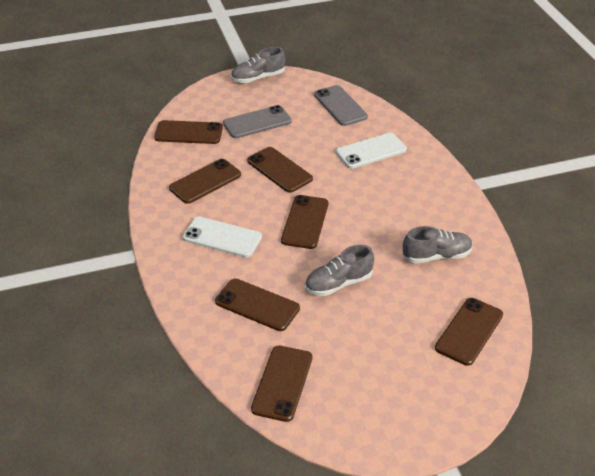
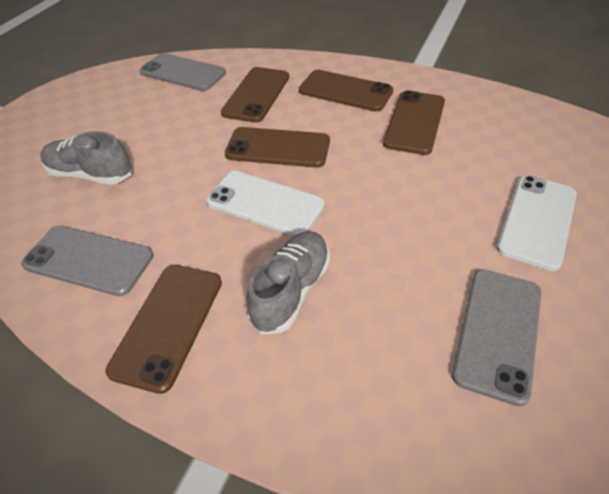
brown phone: 7 -> 5
grey phone: 2 -> 3
grey shoe: 3 -> 2

